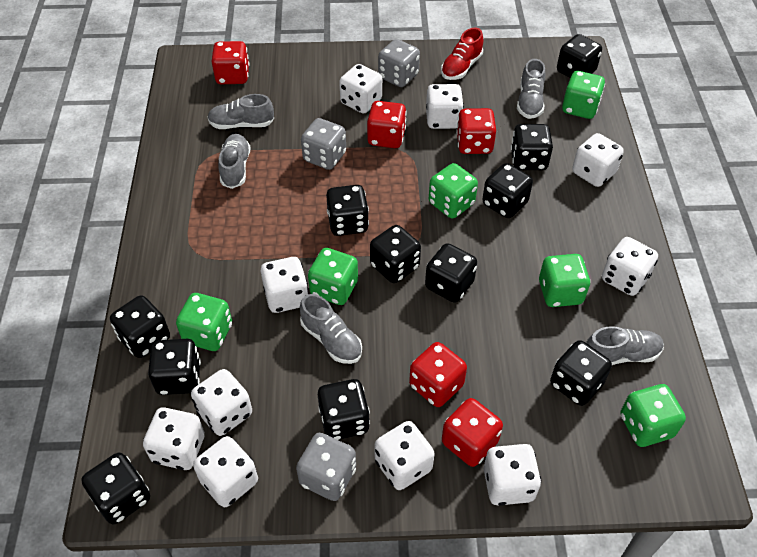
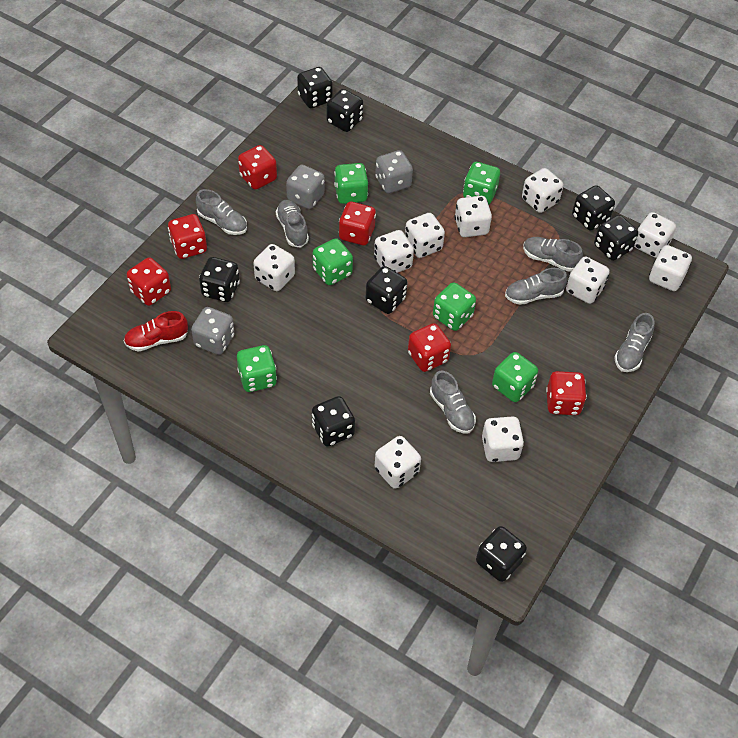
black dice: 11 -> 8
grey shoe: 5 -> 6
red dice: 5 -> 6

